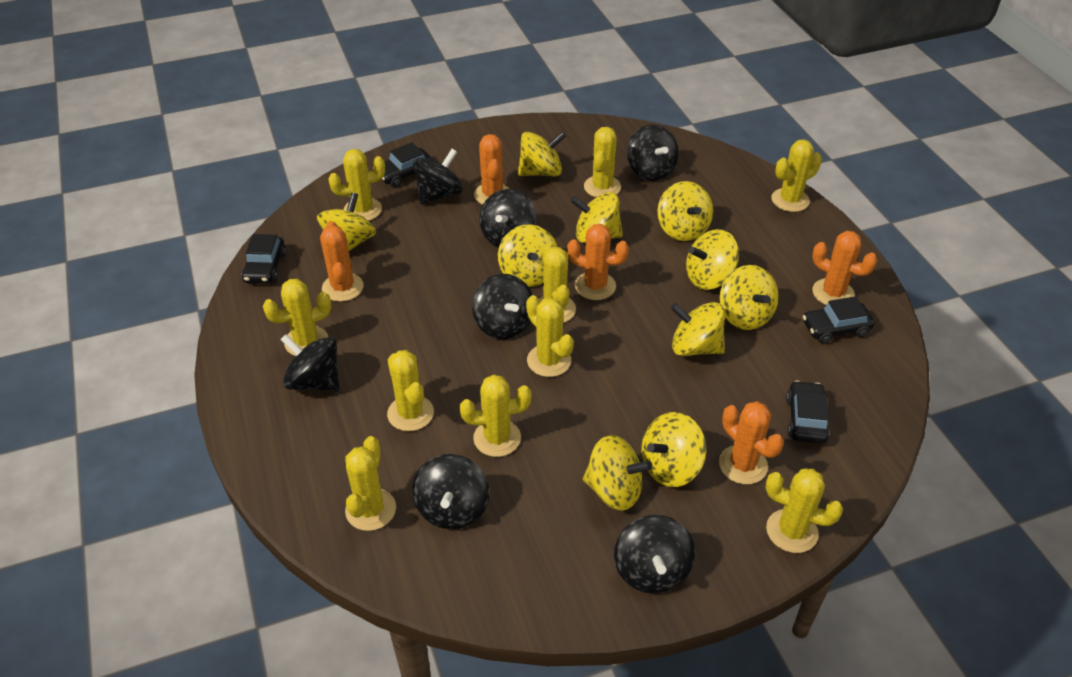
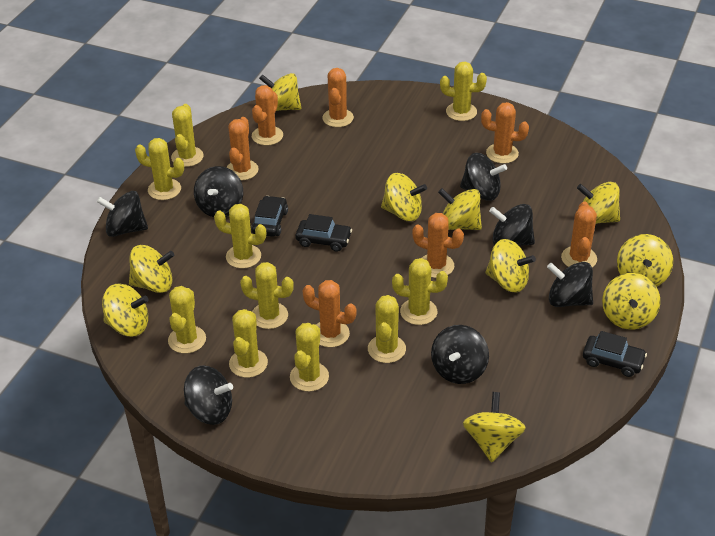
black car: 4 -> 3
orange cactus: 5 -> 7

